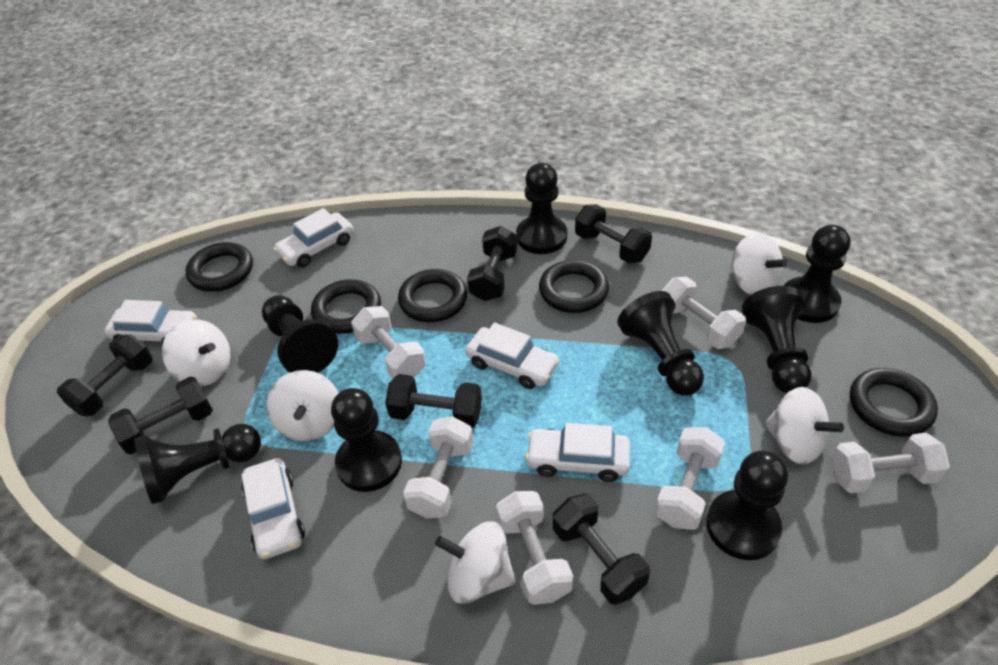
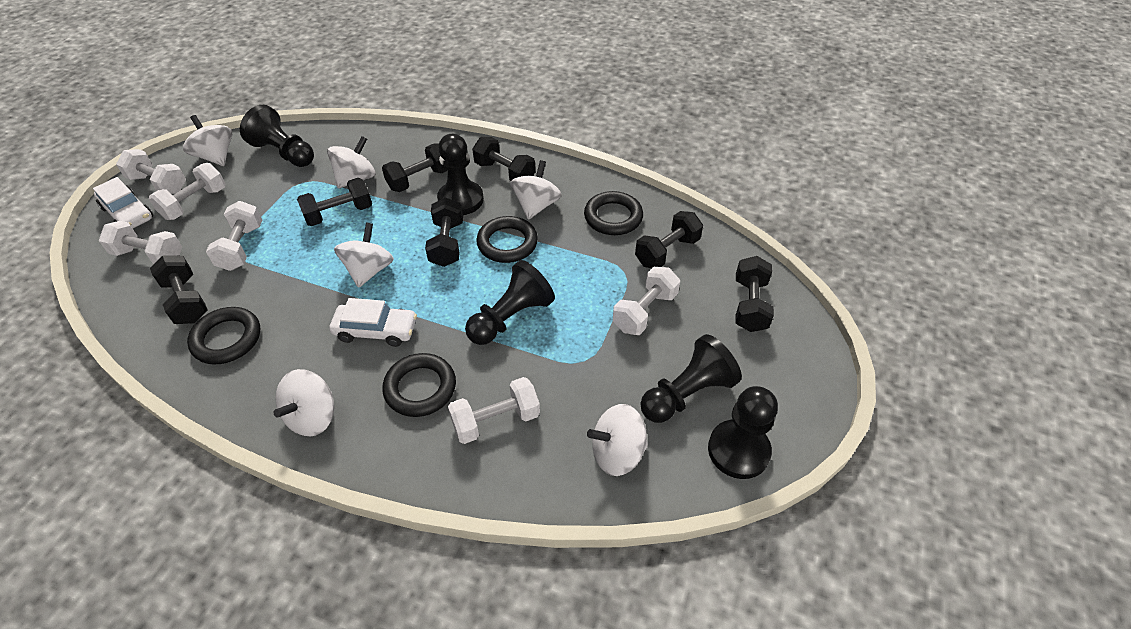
black dumbbell: 6 -> 7
black pawn: 8 -> 5
black ring: 5 -> 4
white car: 5 -> 2
white spinning top: 5 -> 6

